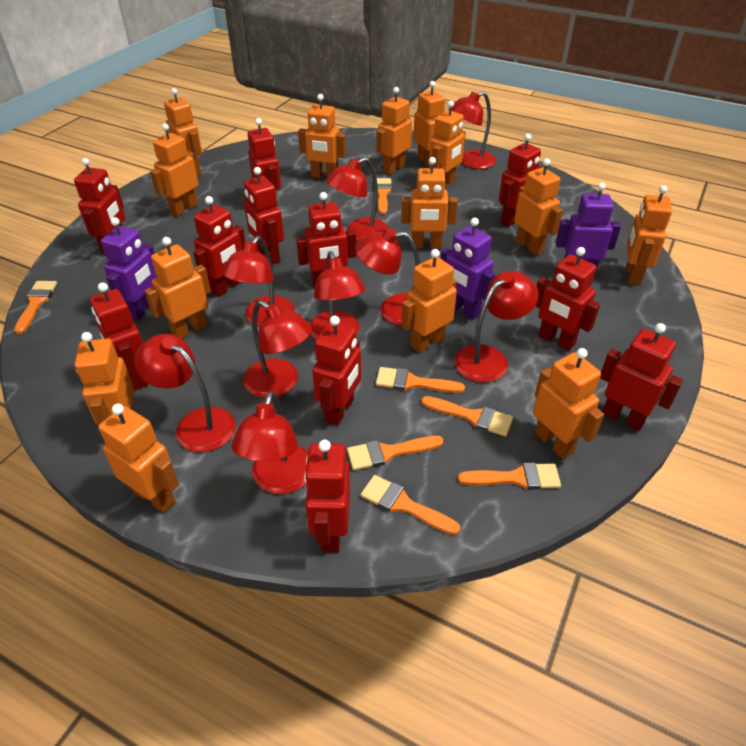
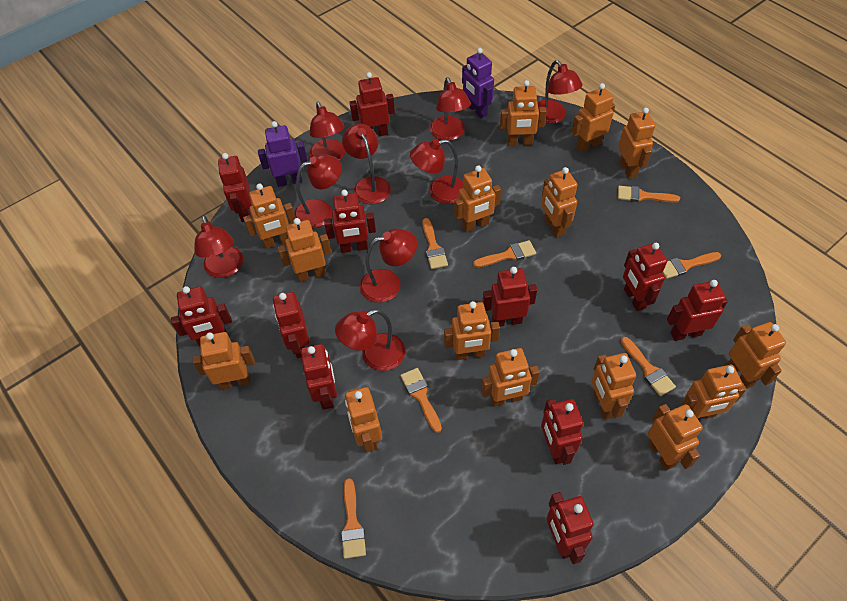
orange robot: 14 -> 15
purple robot: 3 -> 2

